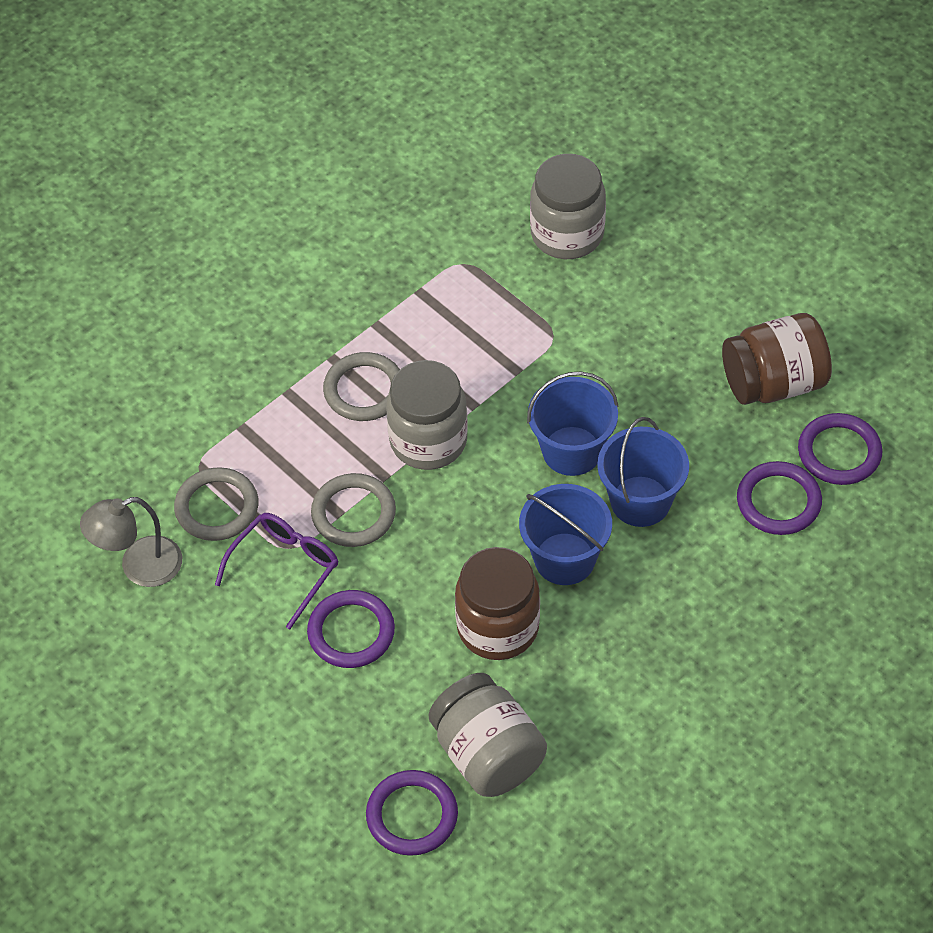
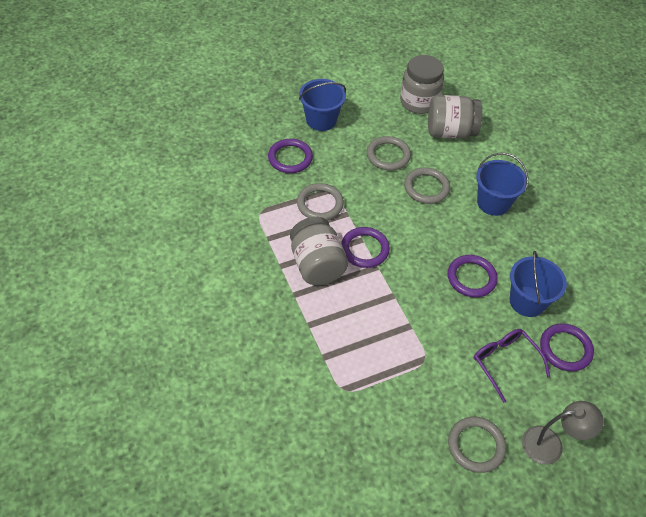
brown jar: 2 -> 0
grey ring: 3 -> 4

